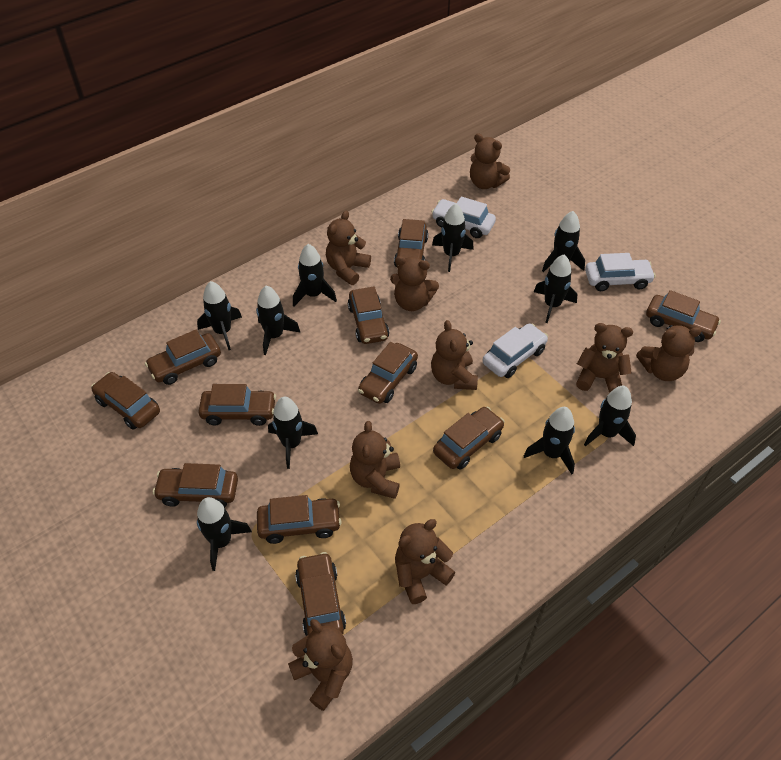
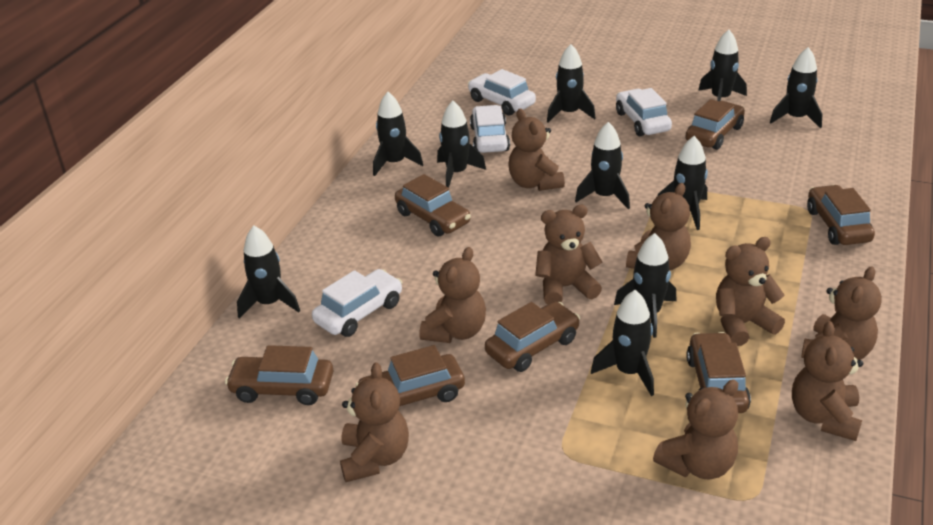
brown car: 11 -> 7
white car: 3 -> 4

